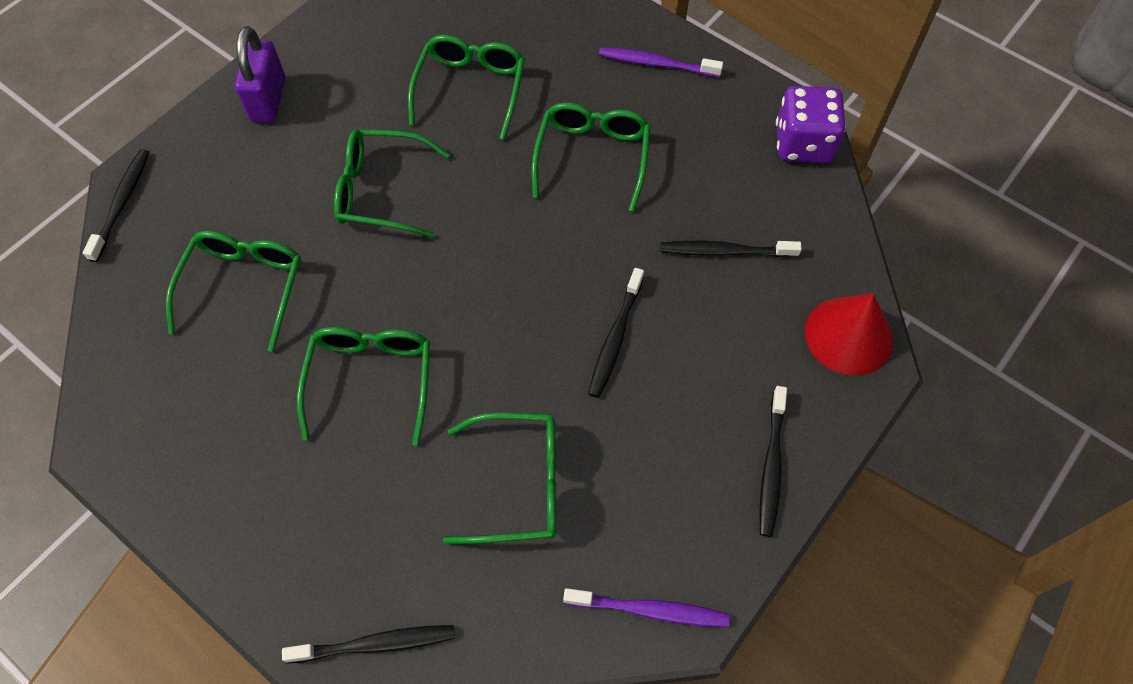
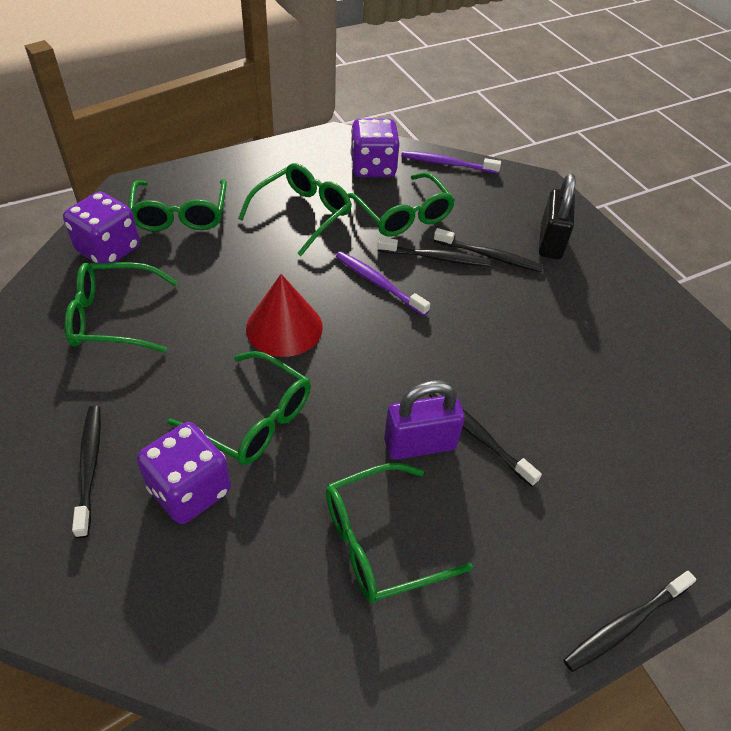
black padlock: 0 -> 1
purple dice: 1 -> 3

